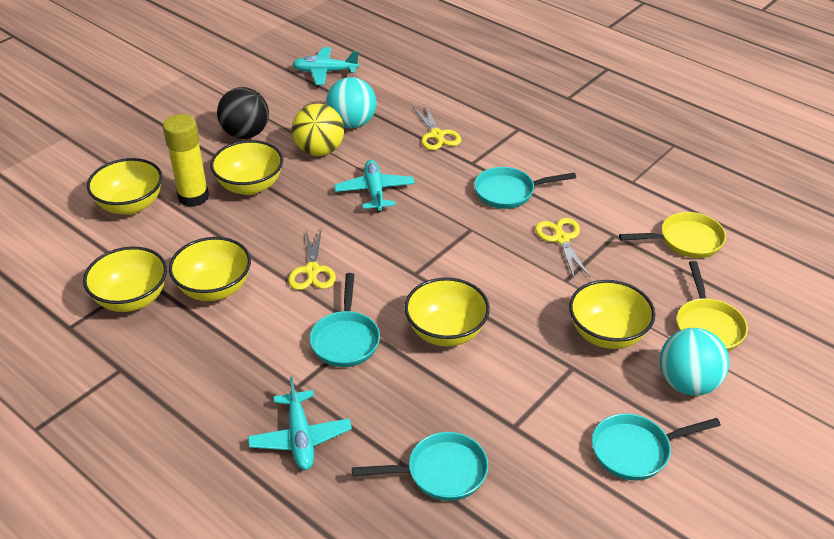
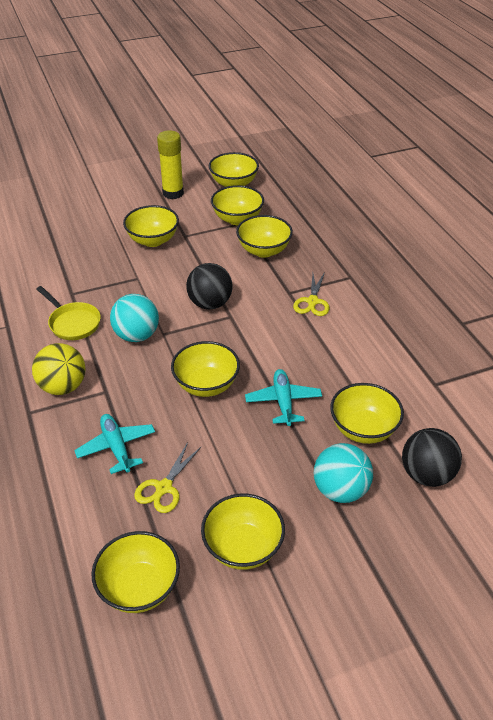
black ball: 1 -> 2
turquoise pan: 4 -> 0
turquoise plane: 3 -> 2
yellow bowl: 6 -> 8
yellow pan: 2 -> 1
yellow scissors: 3 -> 2

